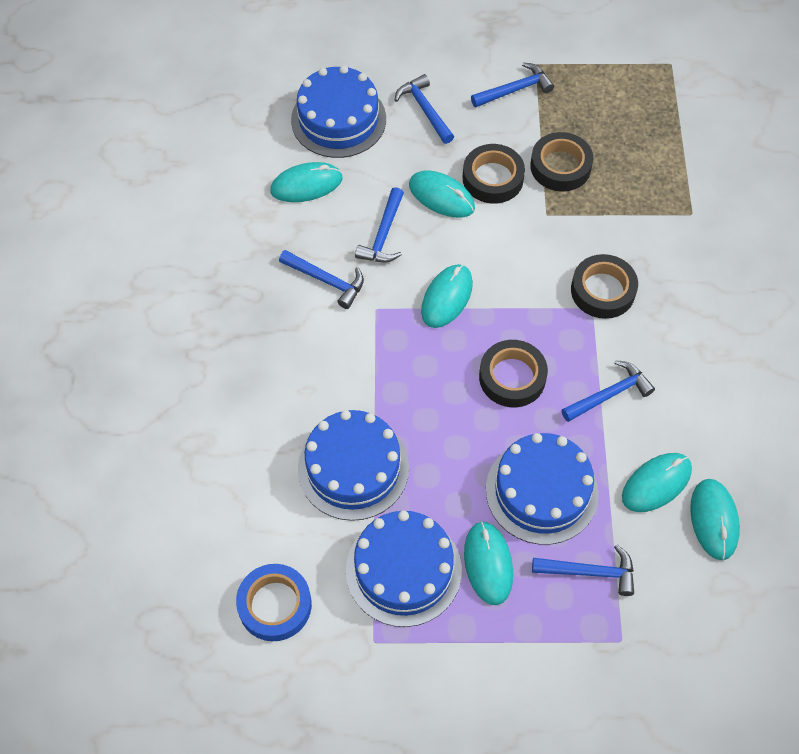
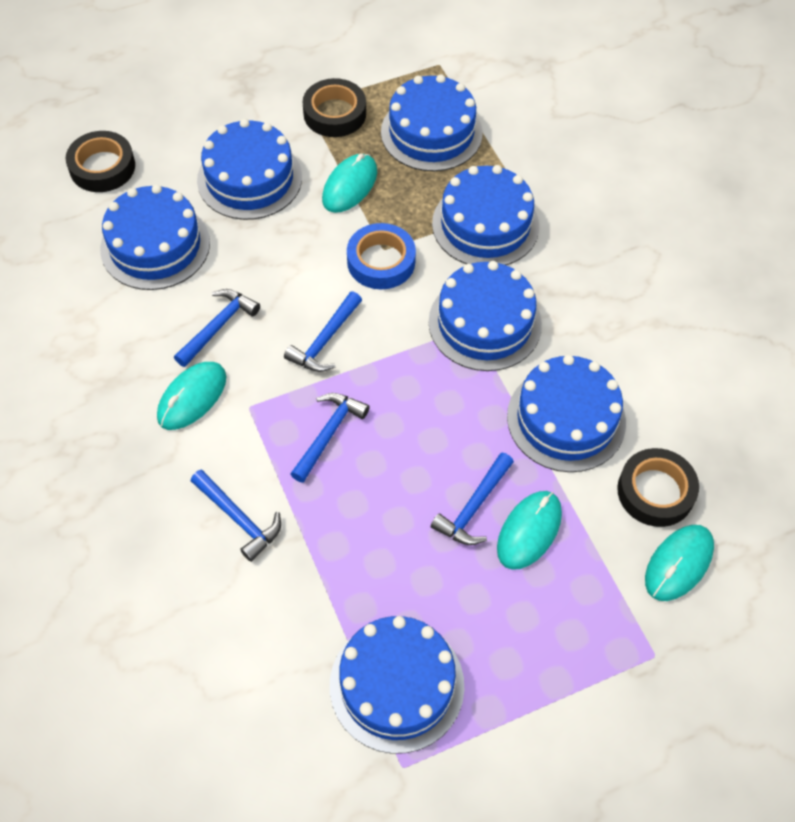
black tape: 4 -> 3
blue cake: 4 -> 7
blue hammer: 6 -> 5
turquoise mouse: 6 -> 4

